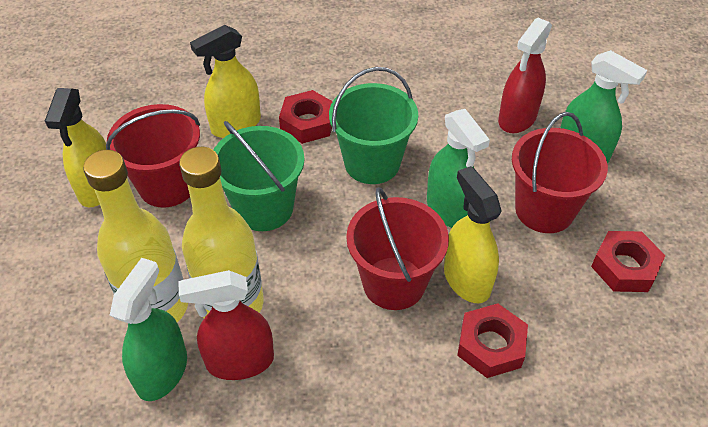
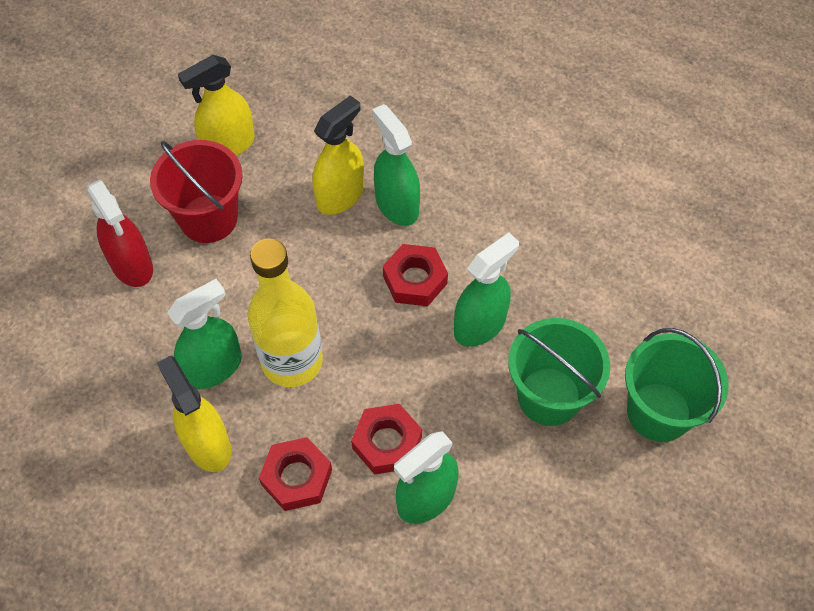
green spray bottle: 3 -> 4
red bucket: 3 -> 1
red spray bottle: 2 -> 1
yellow bottle: 2 -> 1

